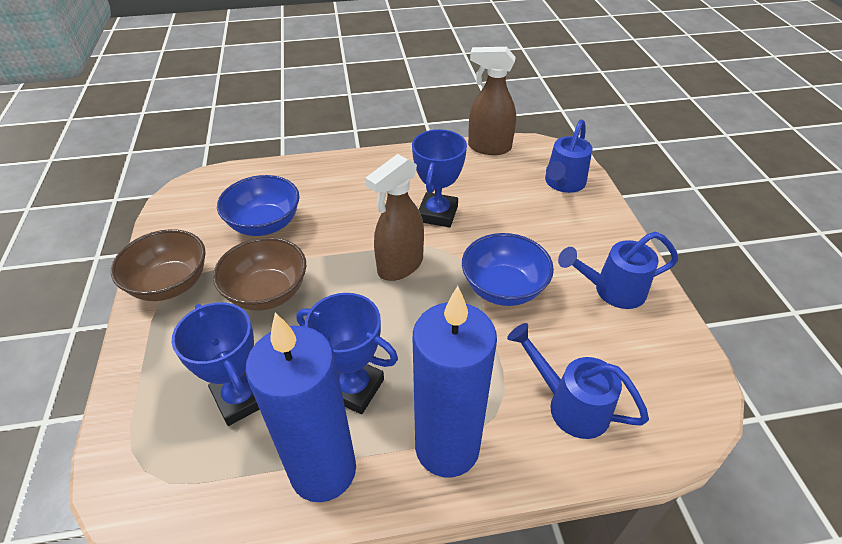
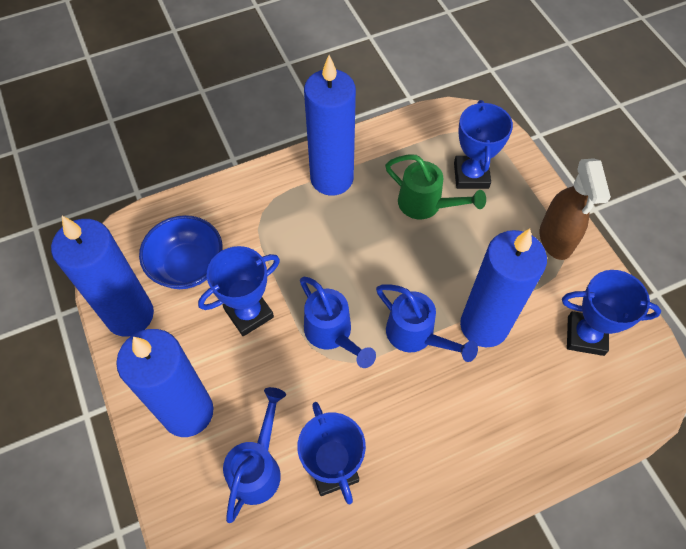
blue bowl: 2 -> 1
blue candle: 2 -> 4
blue trophy: 3 -> 4
brown bowl: 2 -> 0
brown spray bottle: 2 -> 1
green watering can: 0 -> 1

